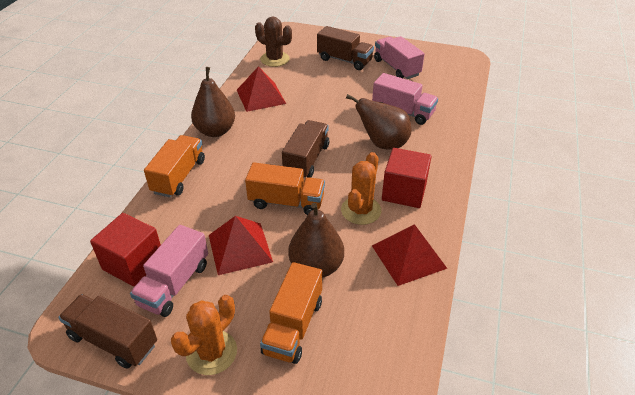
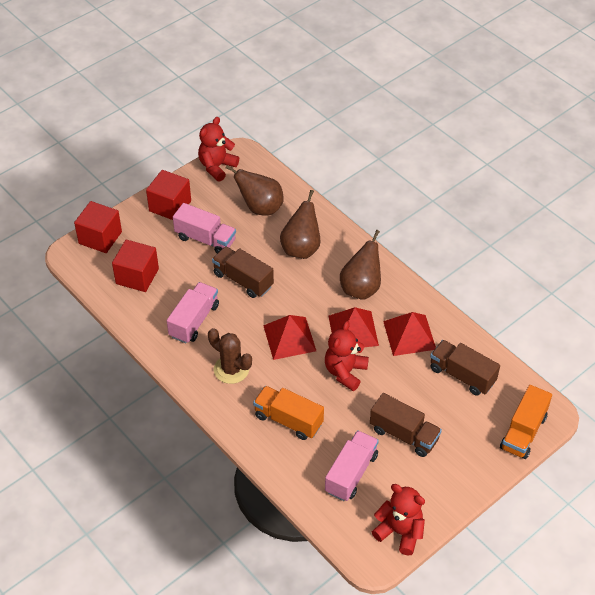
orange cactus: 2 -> 0
orange truck: 3 -> 2
red cube: 2 -> 3
red teddy bear: 0 -> 3

